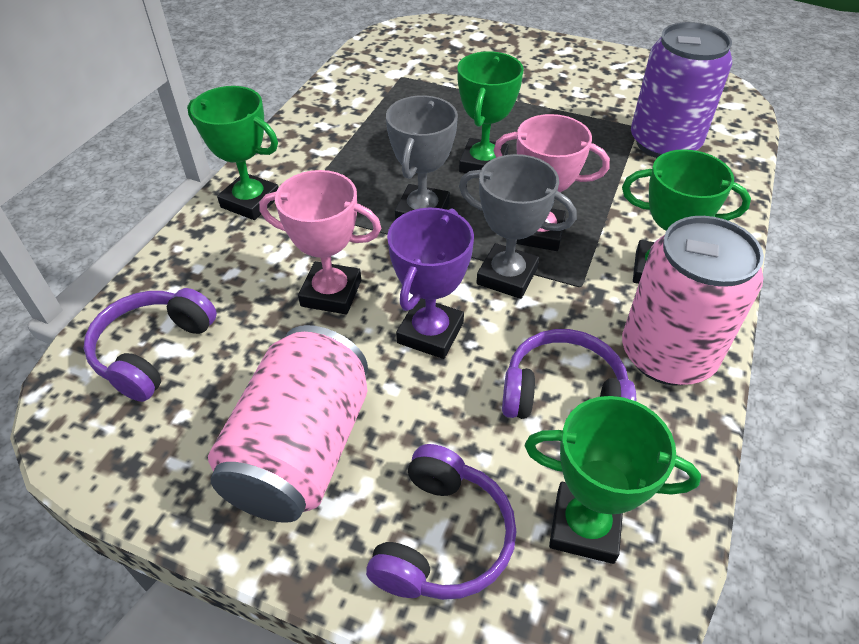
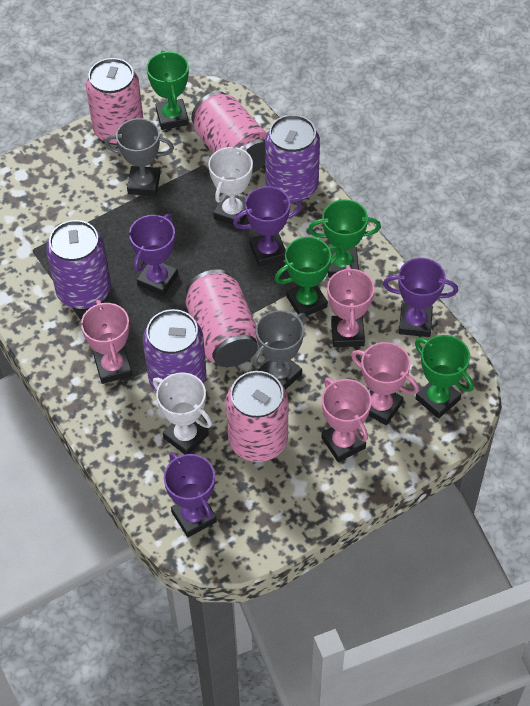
pink can: 2 -> 4
pink trophy: 2 -> 4
purple can: 1 -> 3
purple headphones: 3 -> 0
purple trophy: 1 -> 4
white trophy: 0 -> 2

